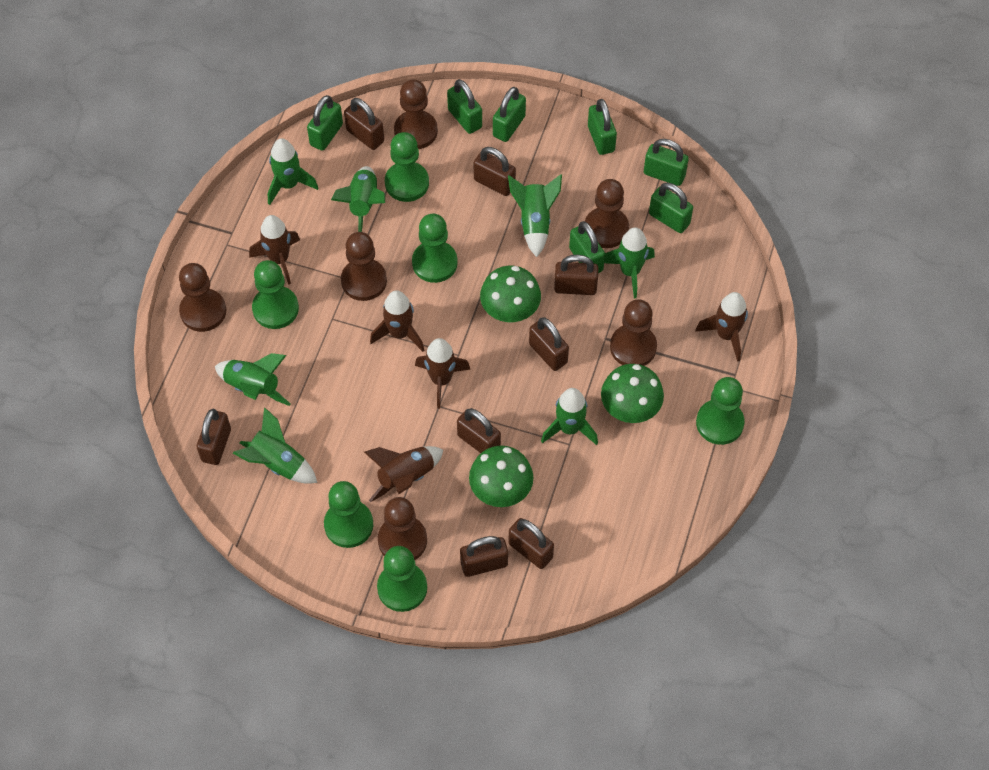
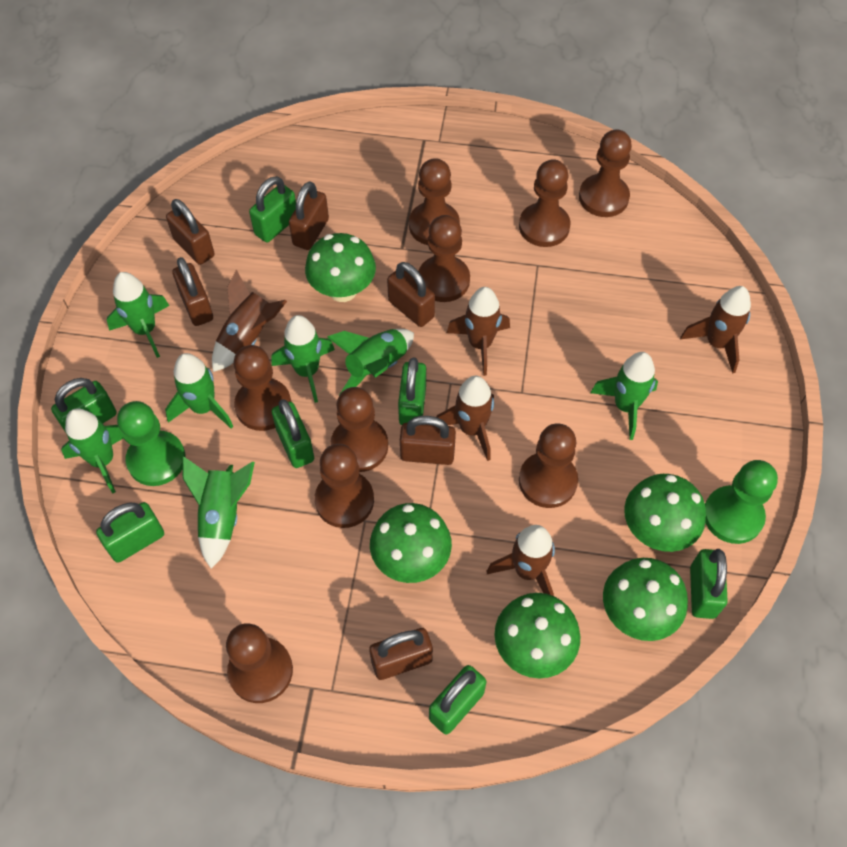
brown padlock: 8 -> 6
brown pawn: 6 -> 9
green mushroom: 3 -> 5
green pawn: 6 -> 2

